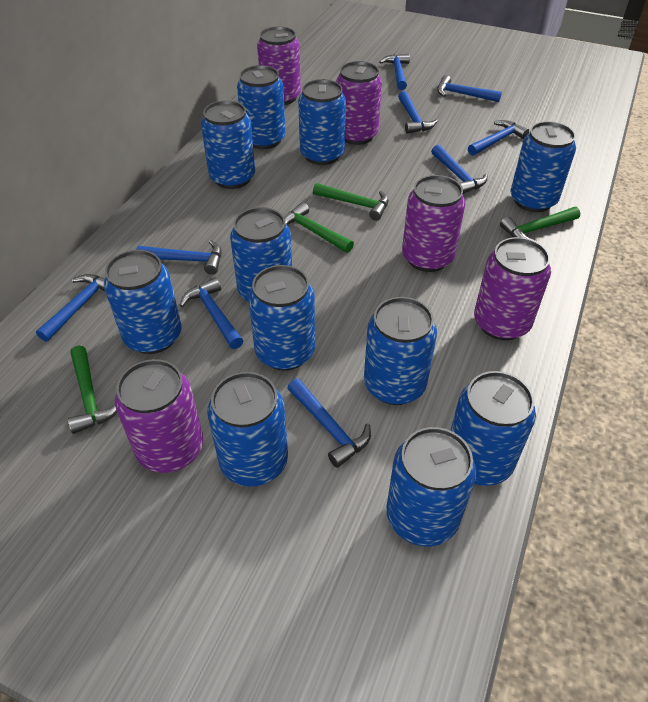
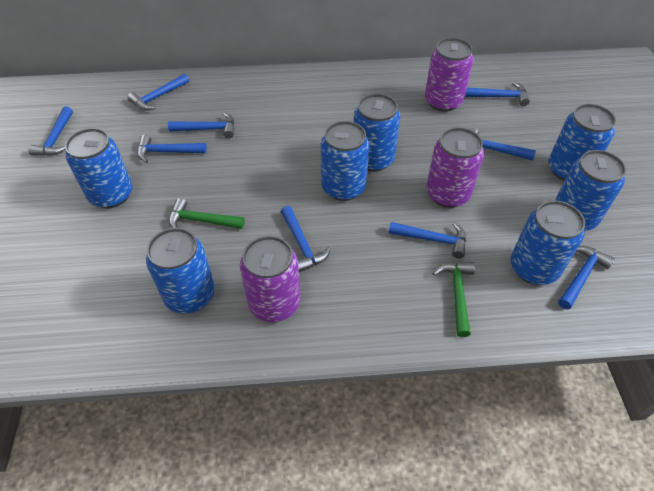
blue can: 11 -> 7
green hammer: 4 -> 2
purple can: 5 -> 3

